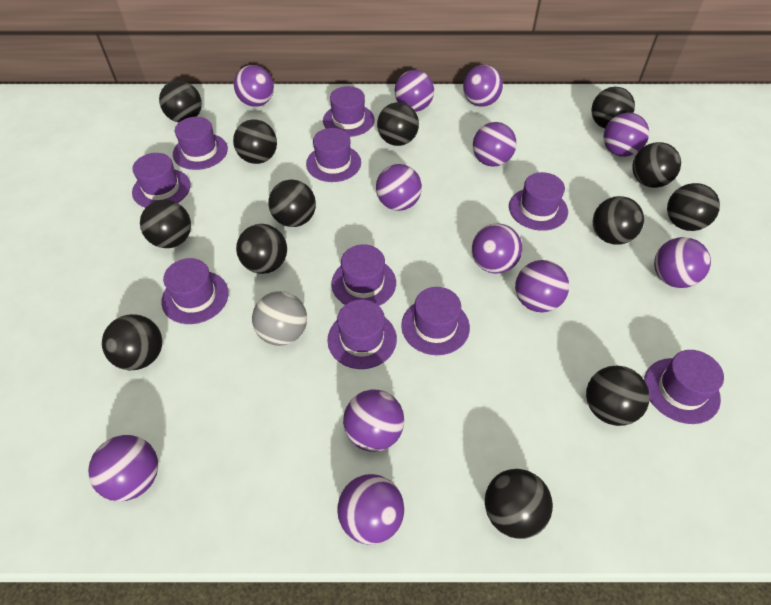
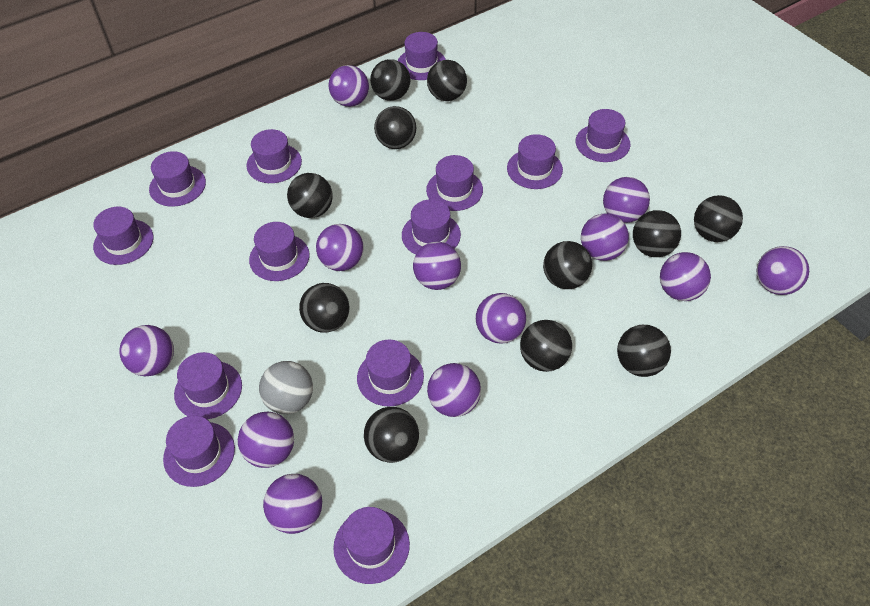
black ball: 13 -> 11
purple hat: 10 -> 13

